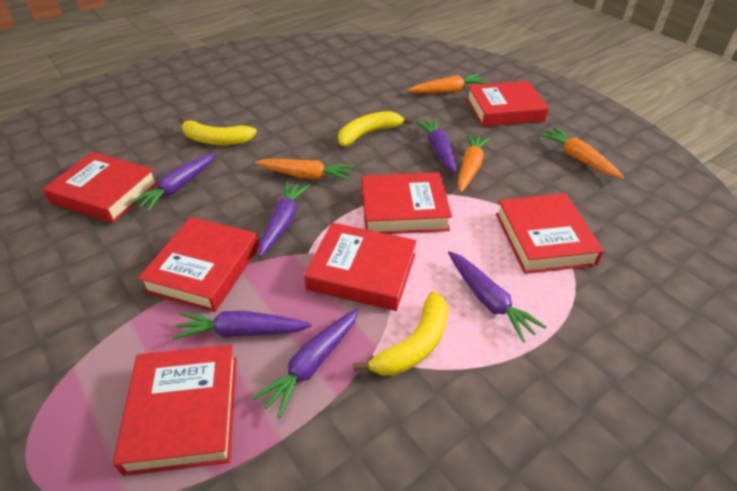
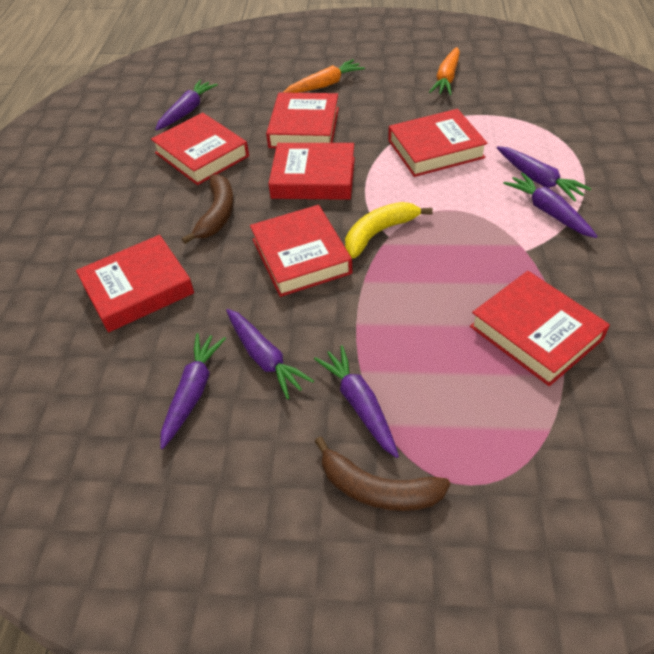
brown banana: 0 -> 2
orange carrot: 4 -> 2
yellow banana: 3 -> 1

